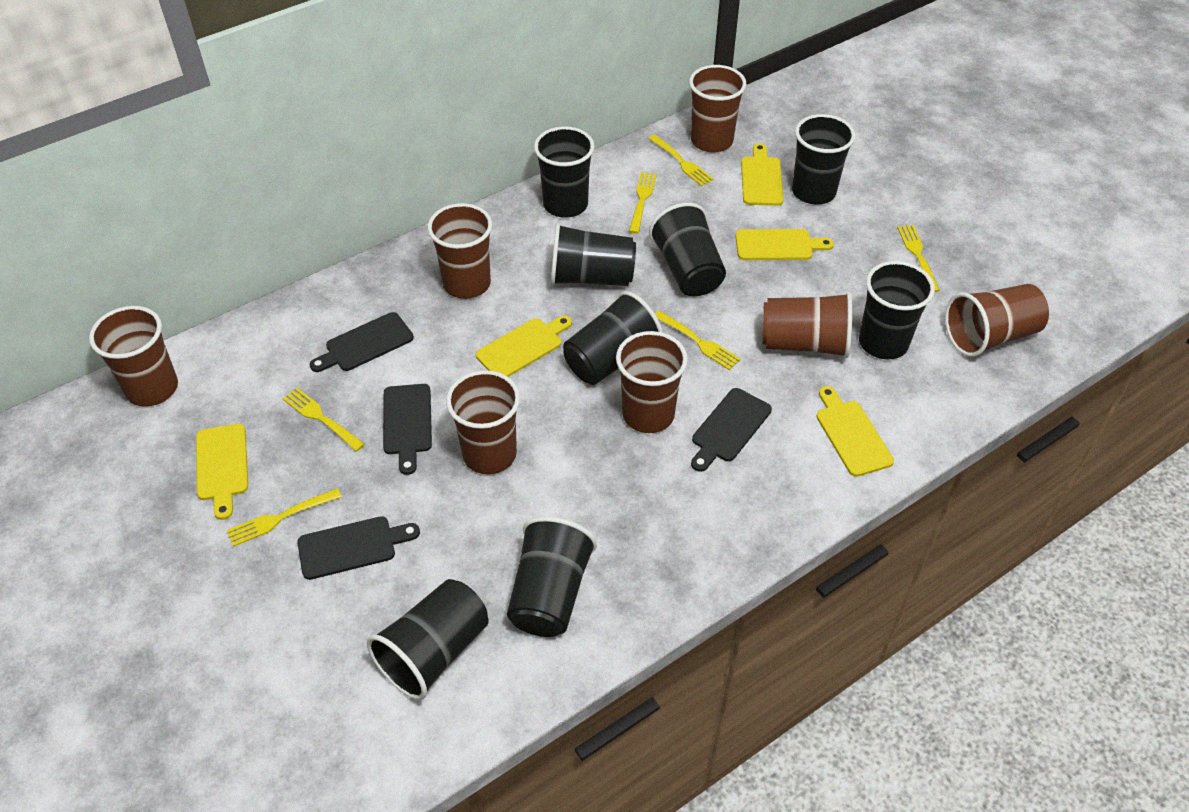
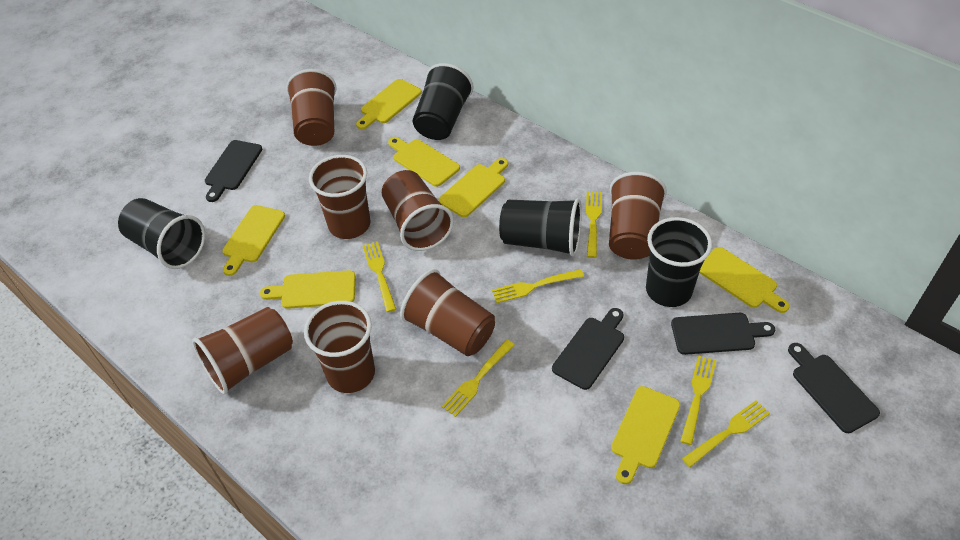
black cup: 8 -> 4
yellow cutting board: 5 -> 7

